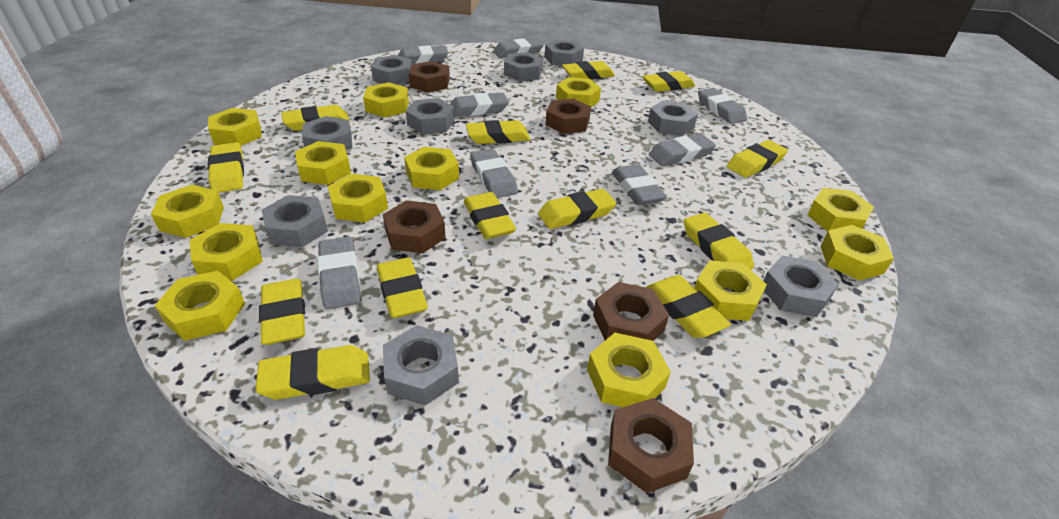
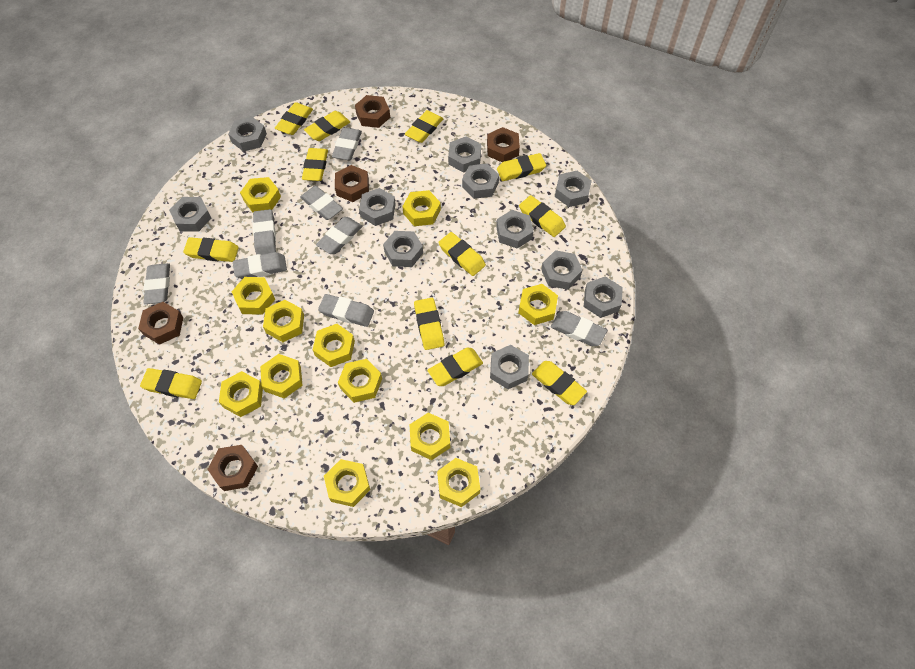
grey nut: 9 -> 11
yellow eraser: 13 -> 12
yellow nut: 13 -> 12

